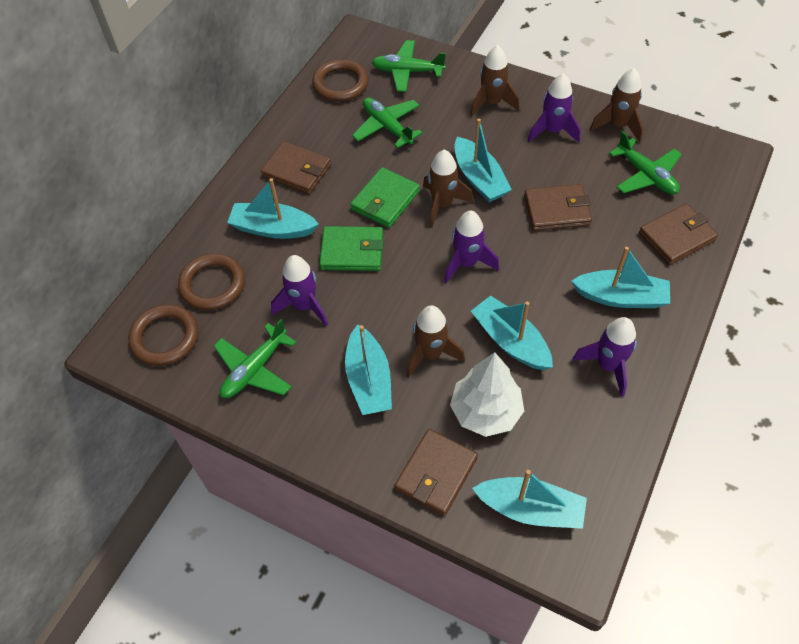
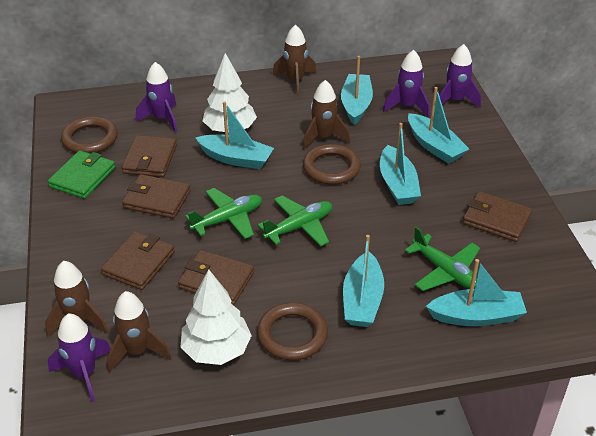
brown wallet: 4 -> 5
green plane: 4 -> 3
green wallet: 2 -> 1
white tree: 1 -> 2

